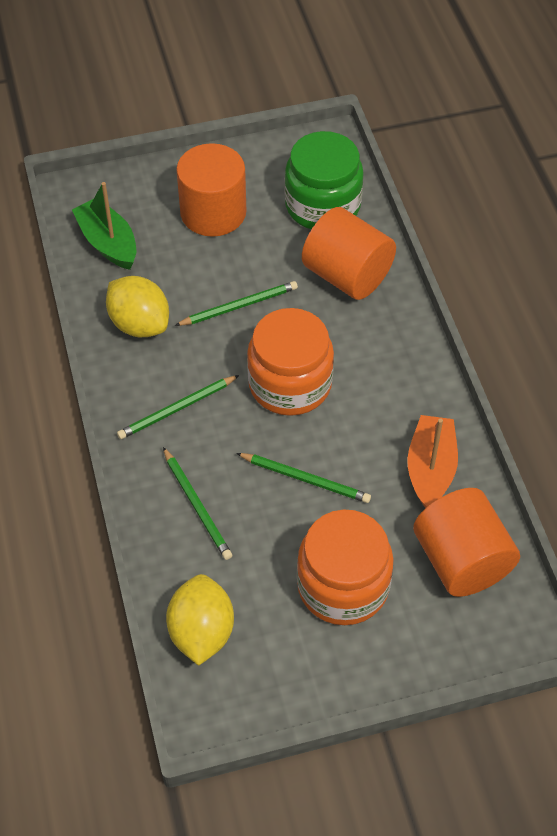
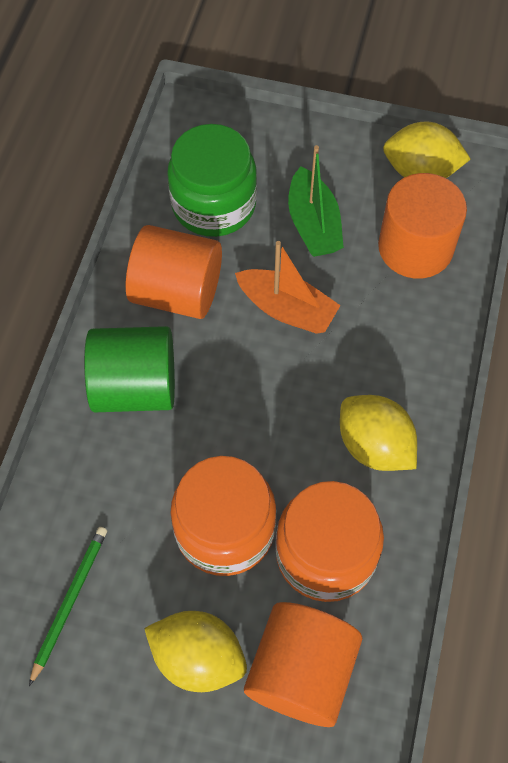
green cylinder: 0 -> 1
green pencil: 4 -> 1
yellow lemon: 2 -> 3

